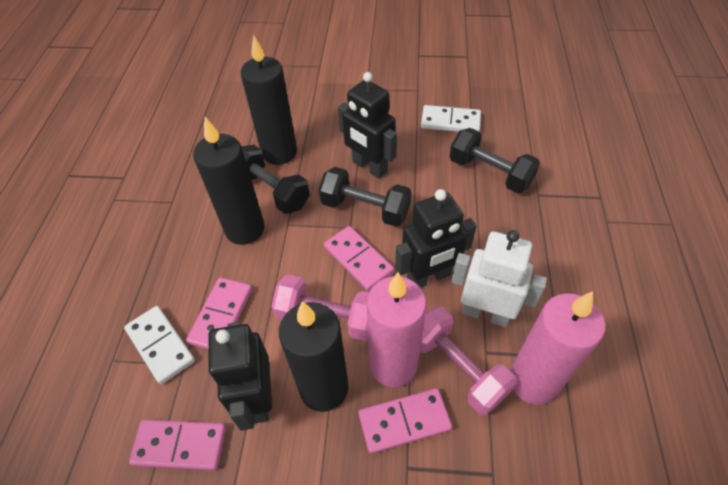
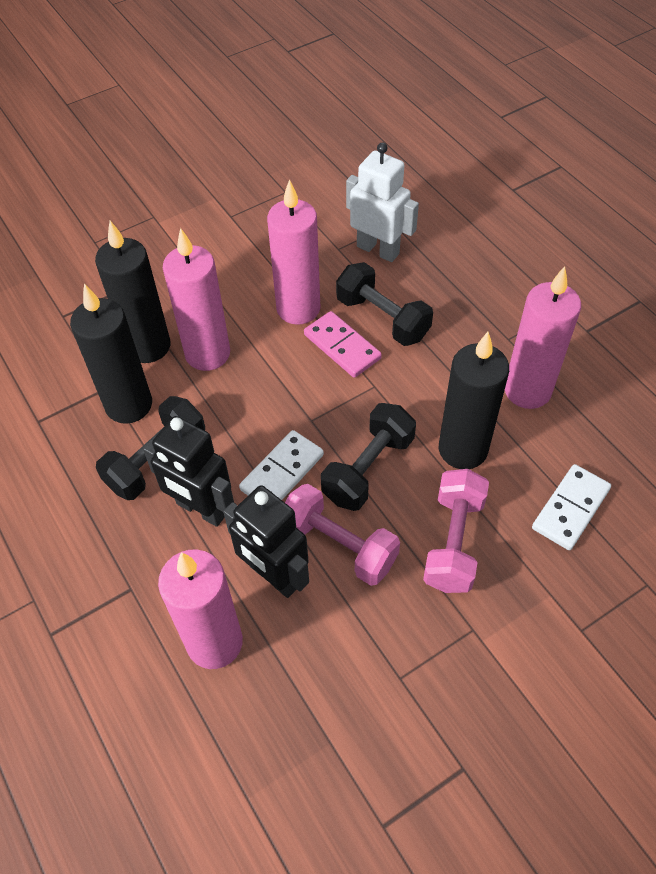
black robot: 3 -> 2
pink candle: 2 -> 4
pink domino: 4 -> 1

